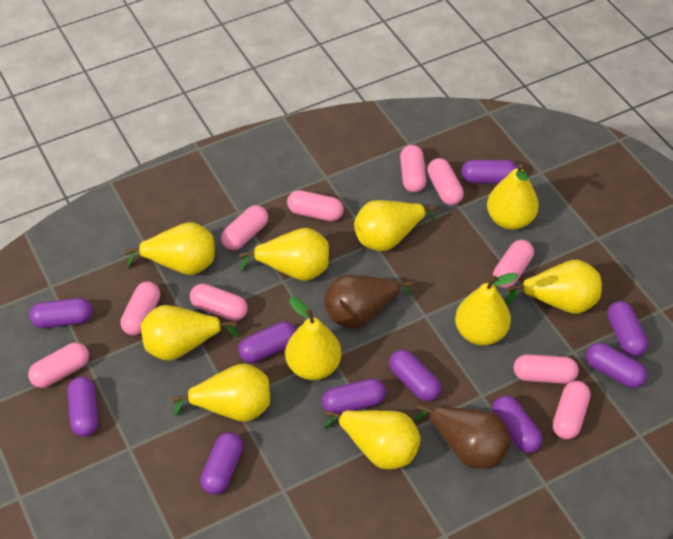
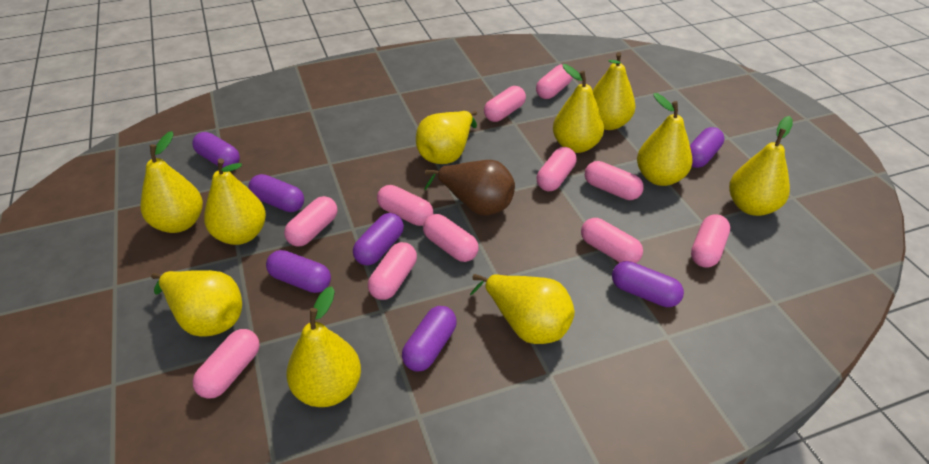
brown pear: 2 -> 1
pink capsule: 10 -> 11
purple capsule: 10 -> 7

